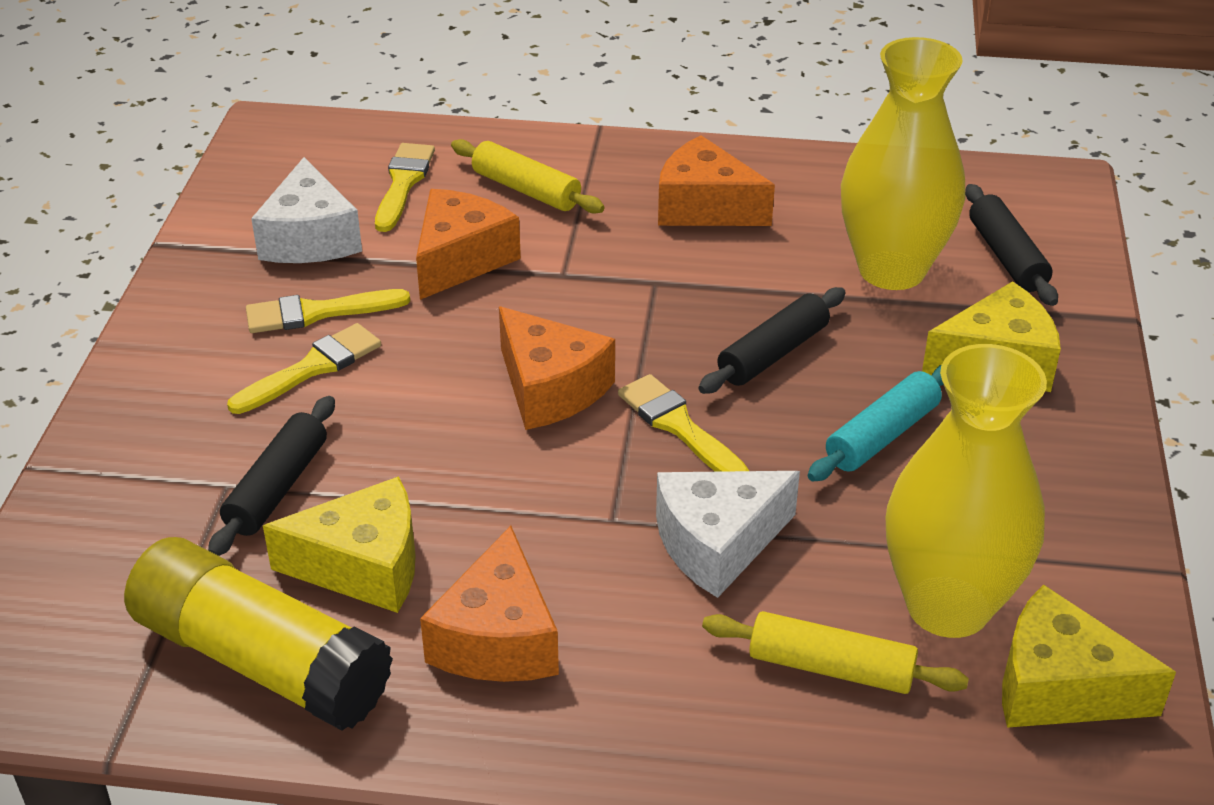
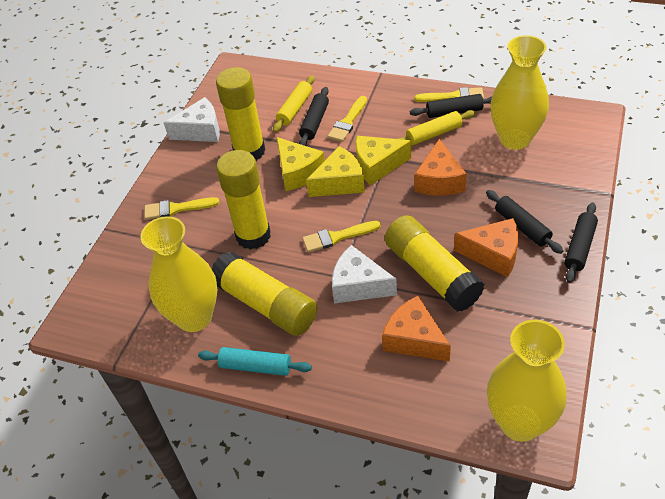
black rolling pin: 3 -> 4
orange cheese: 4 -> 3
yellow glue stick: 1 -> 4
yellow vase: 2 -> 3

